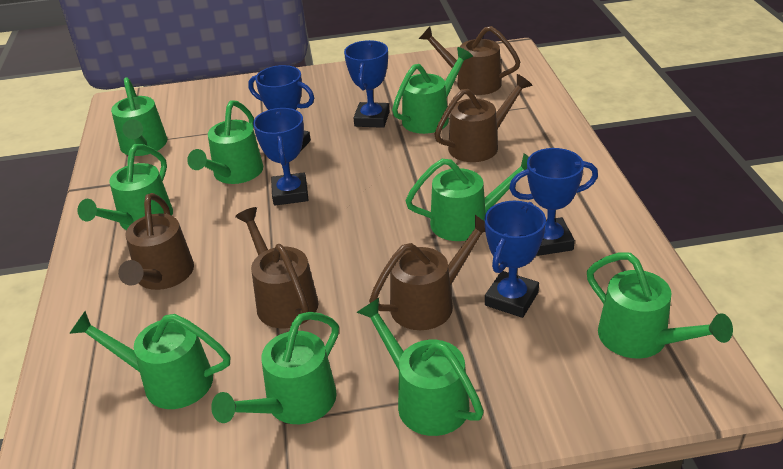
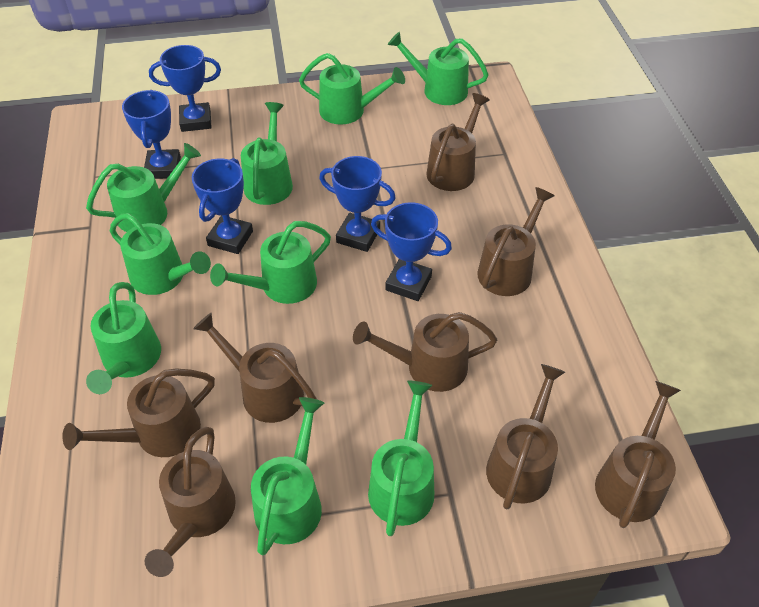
brown watering can: 5 -> 8

